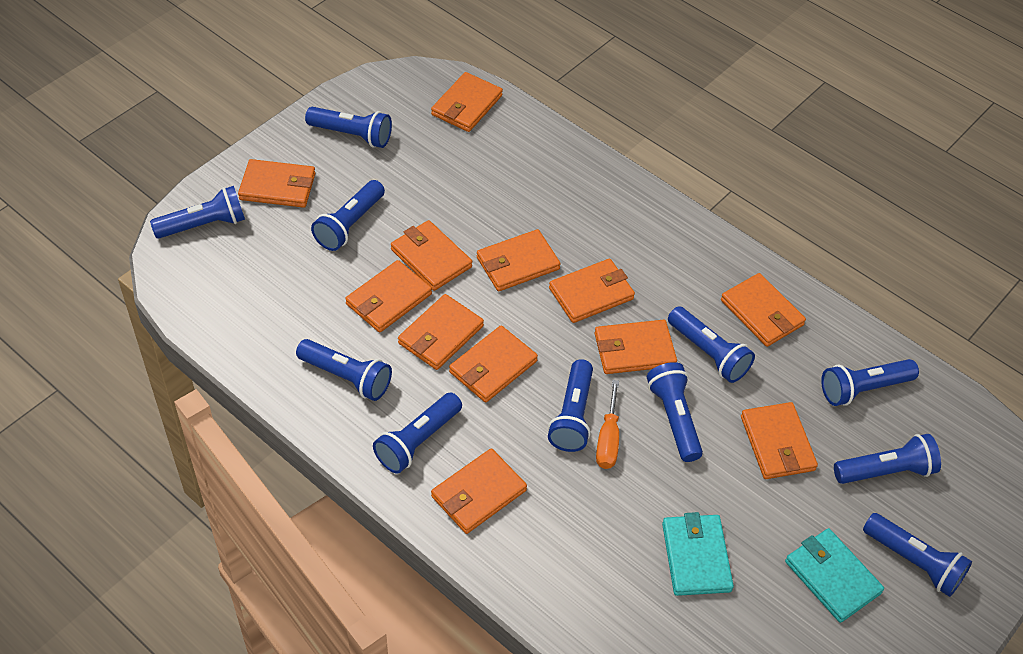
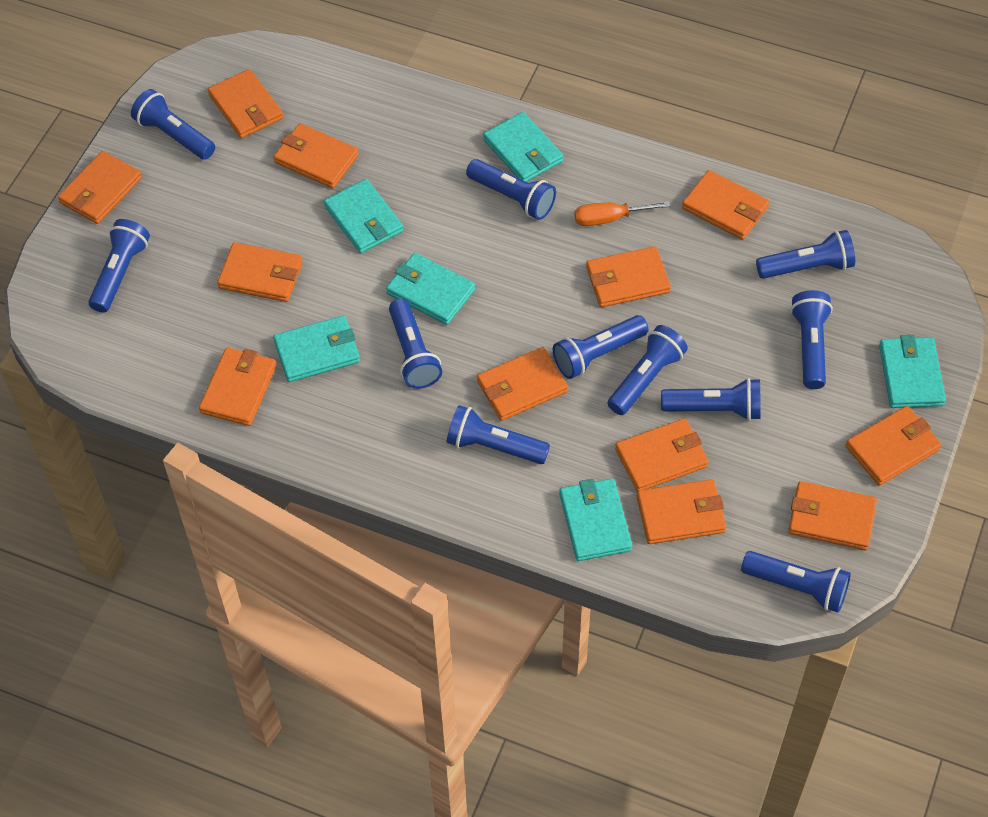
turquoise wallet: 2 -> 6

